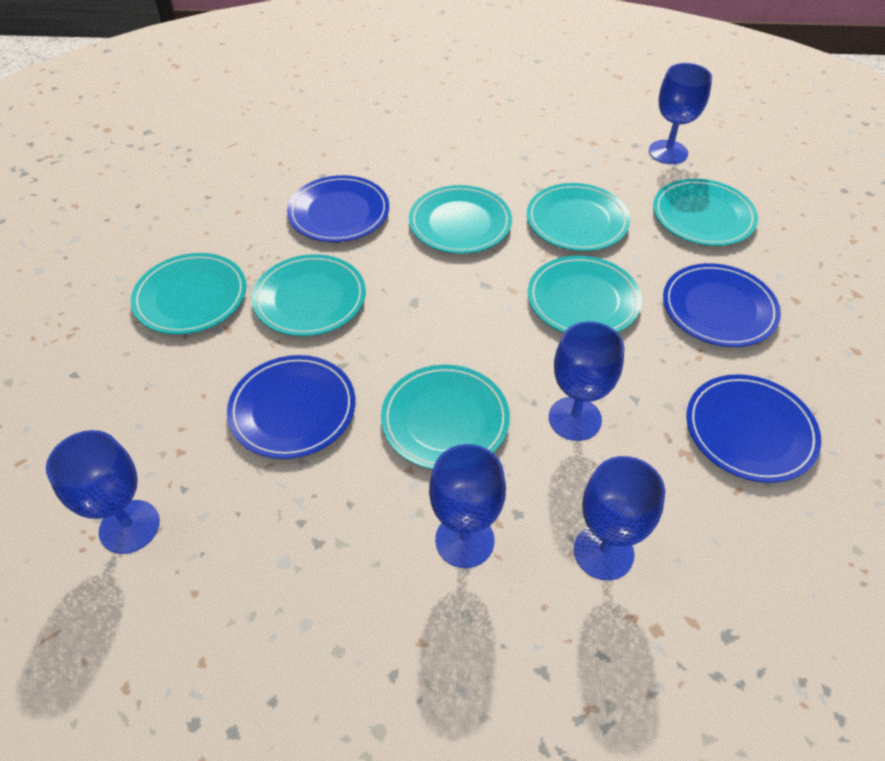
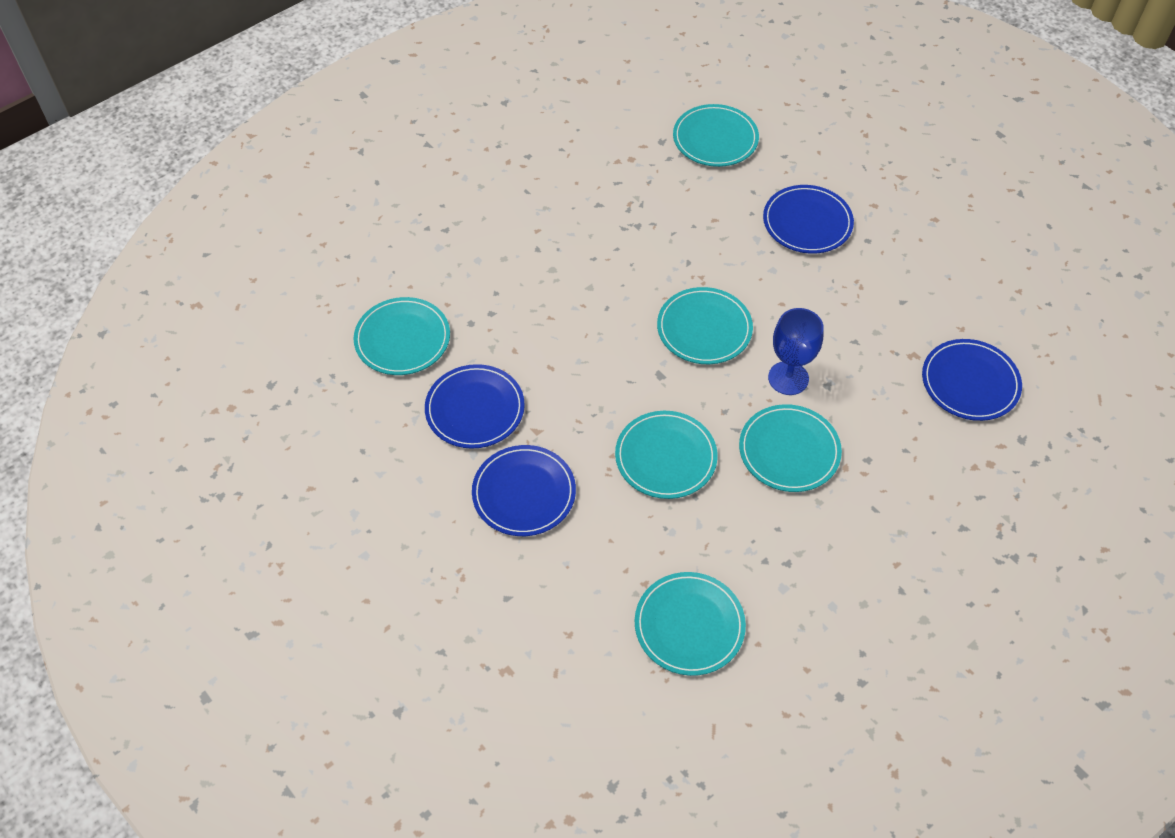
blue goblet: 5 -> 1
turquoise plate: 7 -> 6

